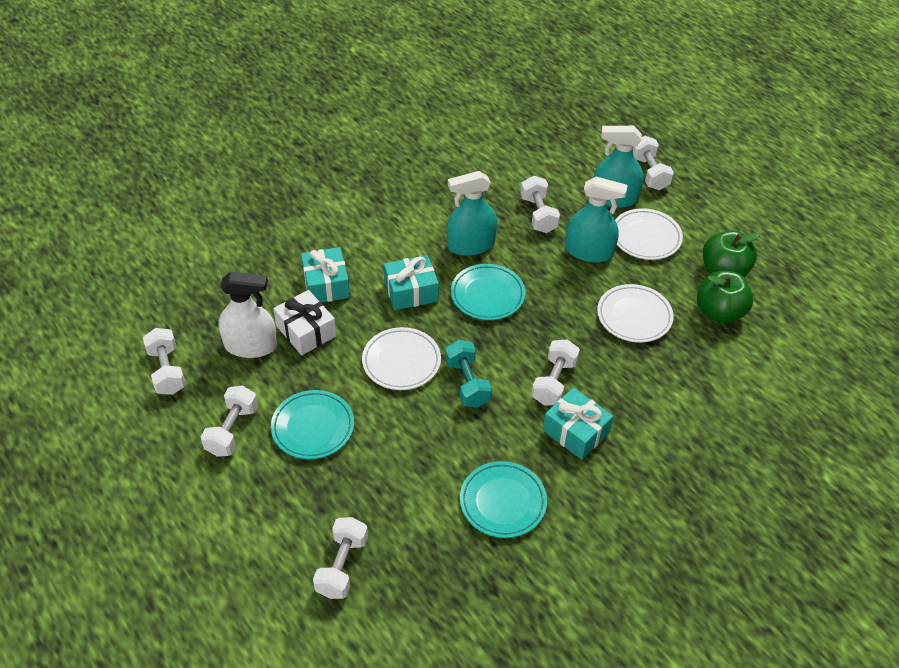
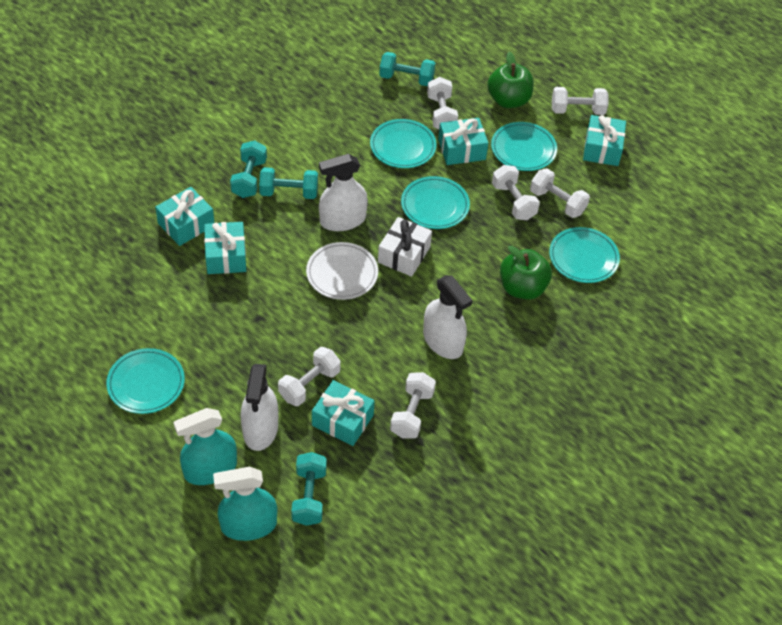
turquoise dumbbell: 1 -> 4
turquoise gift: 3 -> 5
turquoise plate: 3 -> 5
turquoise spray bottle: 3 -> 2
white plate: 3 -> 1
white spray bottle: 1 -> 3

